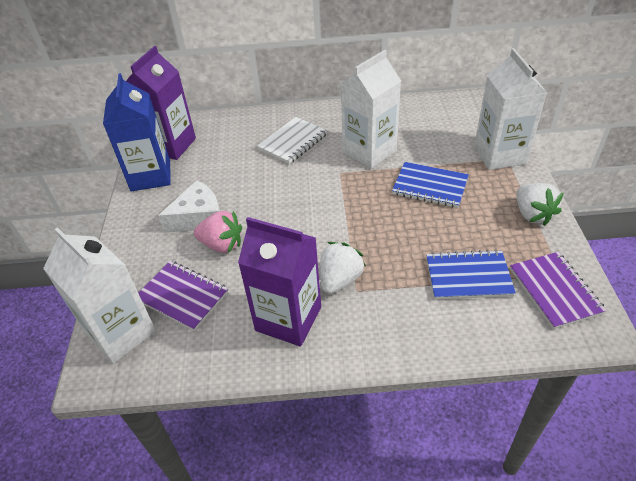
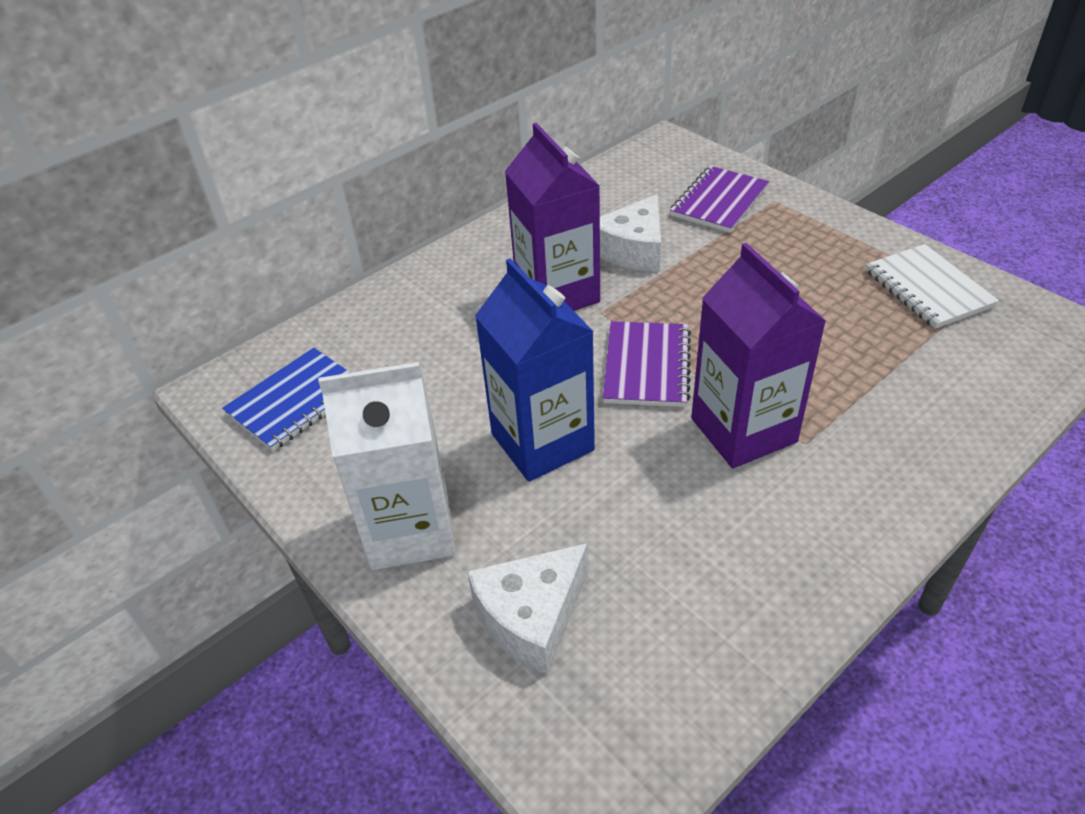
blue notebook: 2 -> 1
pink strawberry: 1 -> 0
white carton: 3 -> 1
white cheese: 1 -> 2
white strawberry: 2 -> 0

